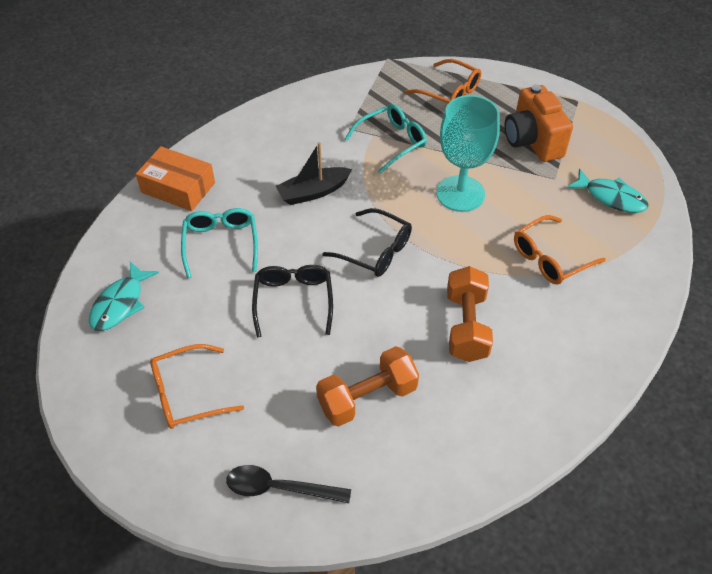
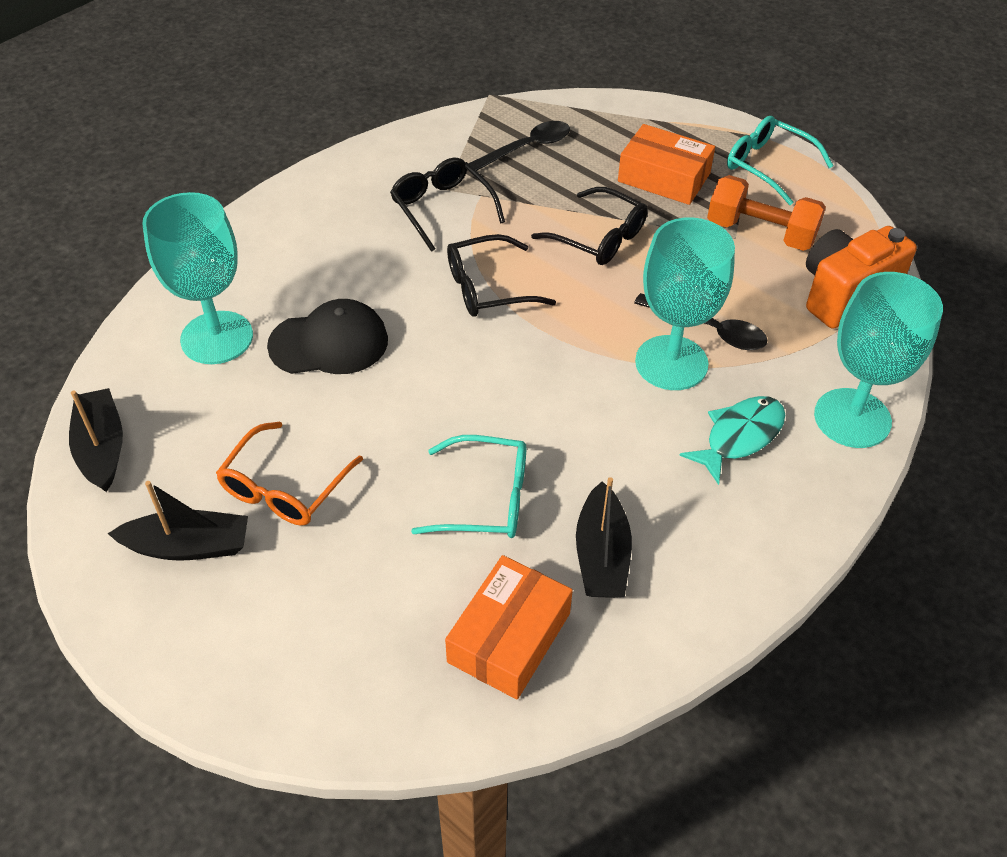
black boat: 1 -> 3
black cap: 0 -> 1
black glasses: 2 -> 3
black spoon: 1 -> 2
orange box: 1 -> 2
orange dumbbell: 2 -> 1
orange glasses: 3 -> 1
turquoise fish: 2 -> 1
turquoise goblet: 1 -> 3

